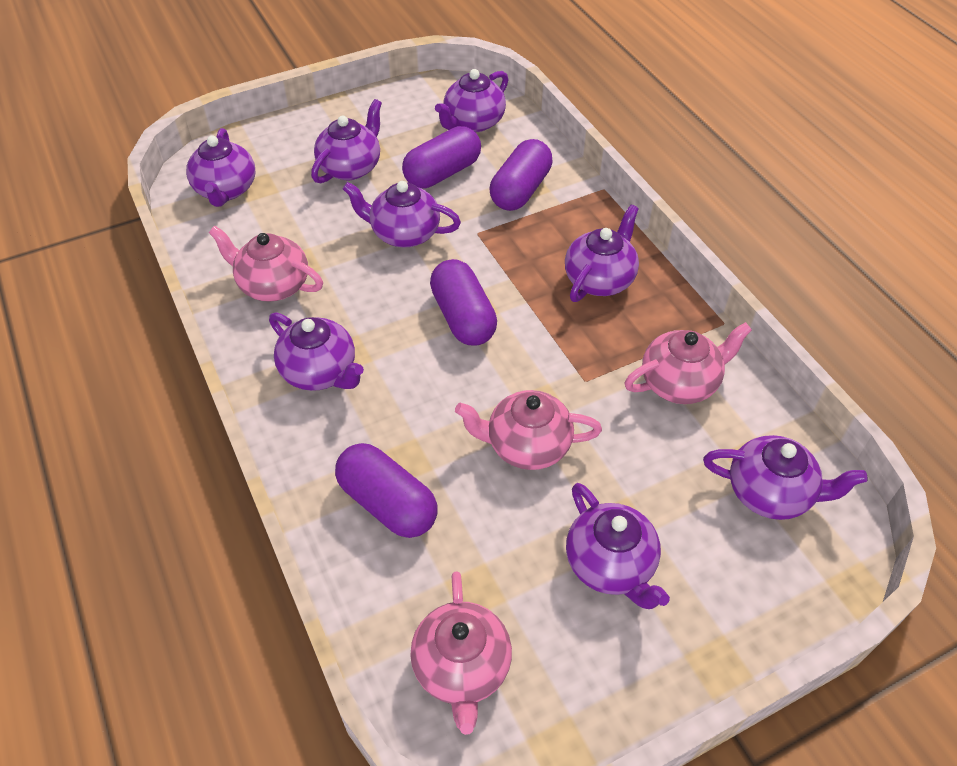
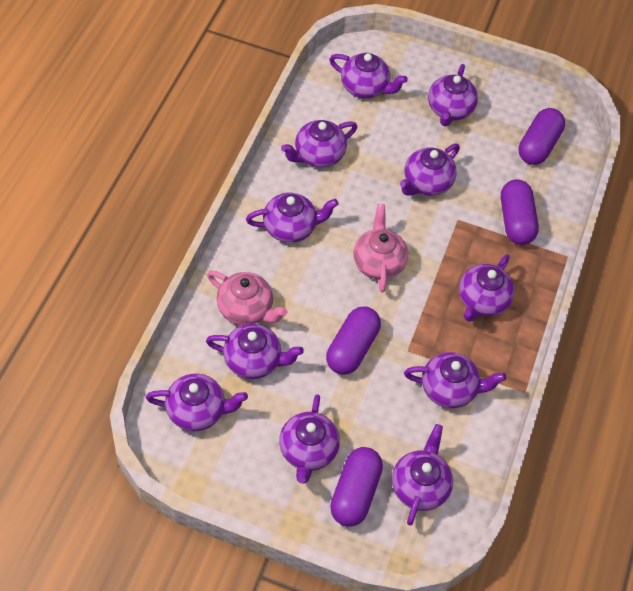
pink teapot: 4 -> 2
purple teapot: 8 -> 11

